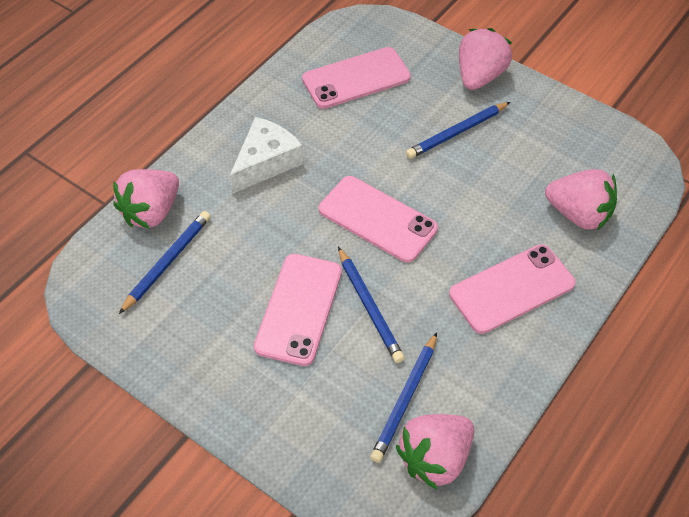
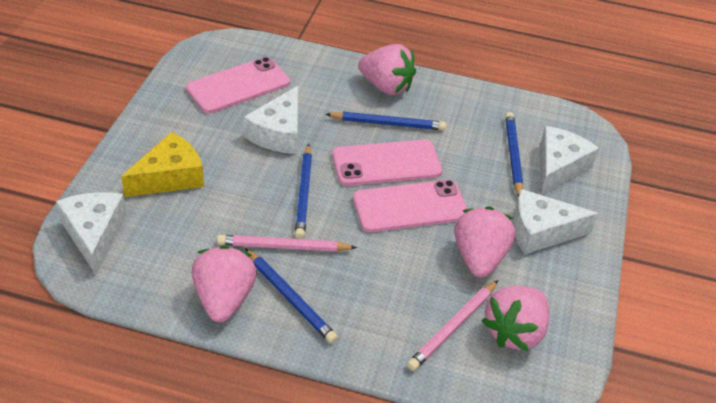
pink pencil: 0 -> 2
pink phone: 4 -> 3
white cheese: 1 -> 4
yellow cheese: 0 -> 1

